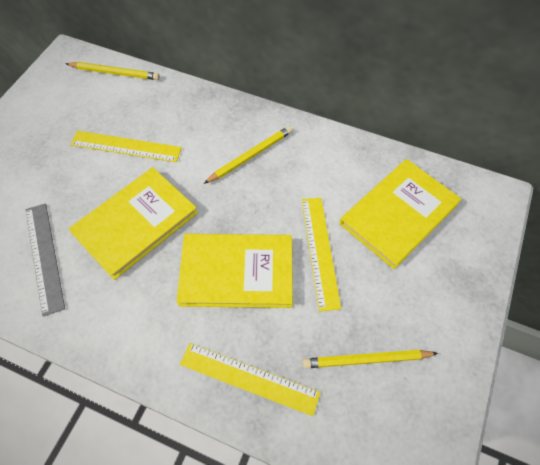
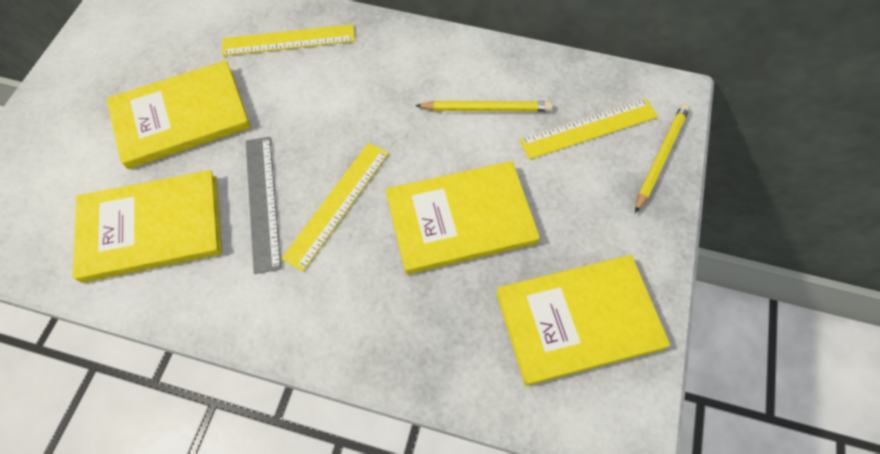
yellow book: 3 -> 4
yellow pencil: 3 -> 2

